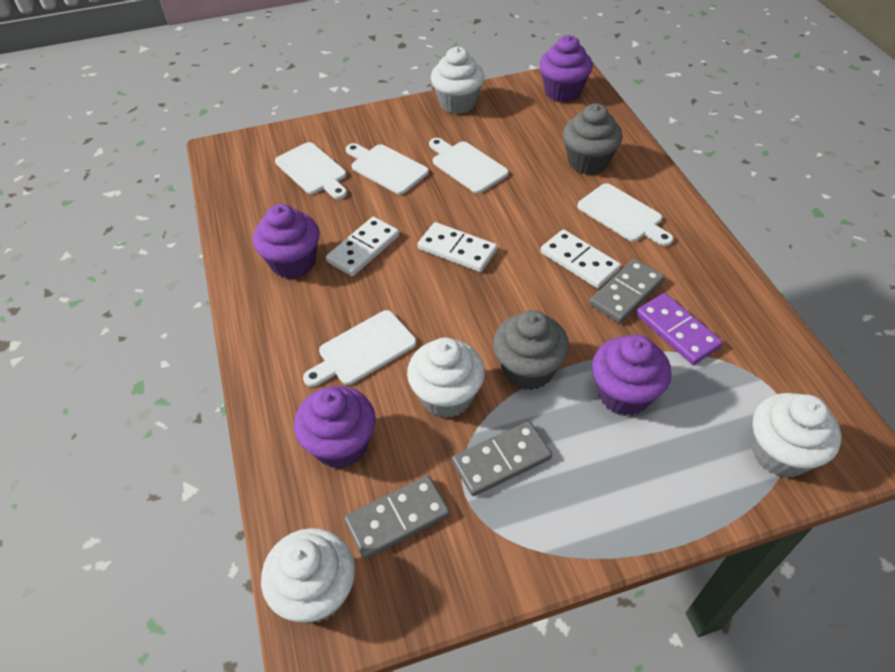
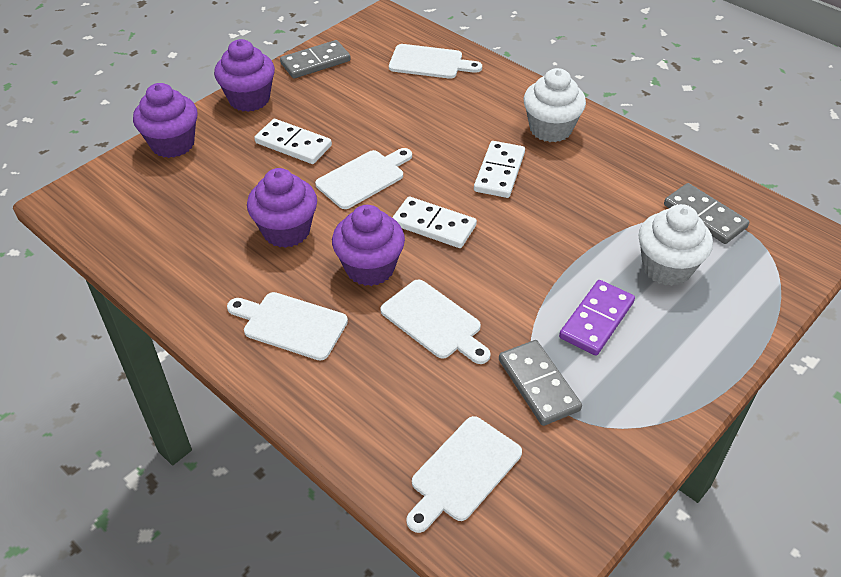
grey cupcake: 2 -> 0
white cupcake: 4 -> 2

